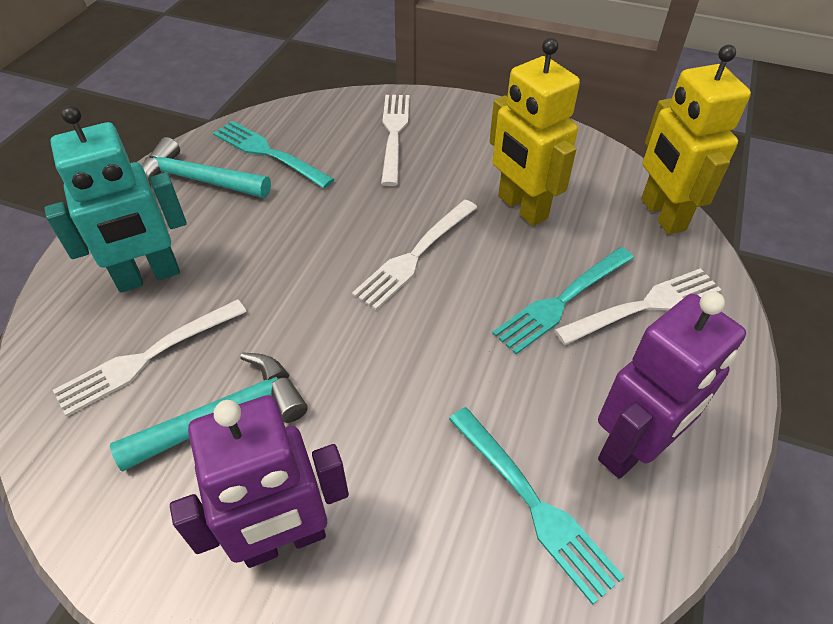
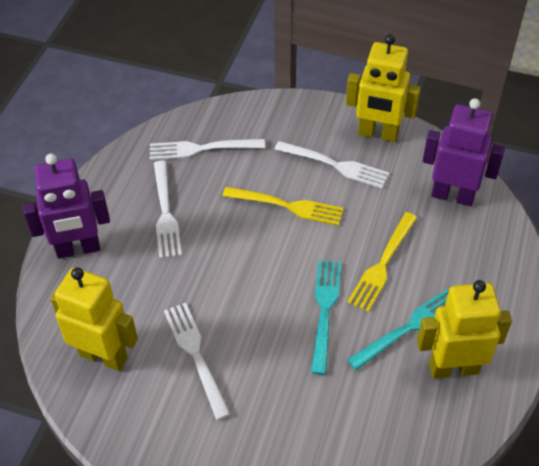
turquoise fork: 3 -> 2
turquoise hammer: 2 -> 0
turquoise robot: 1 -> 0
yellow fork: 0 -> 2
yellow robot: 2 -> 3

